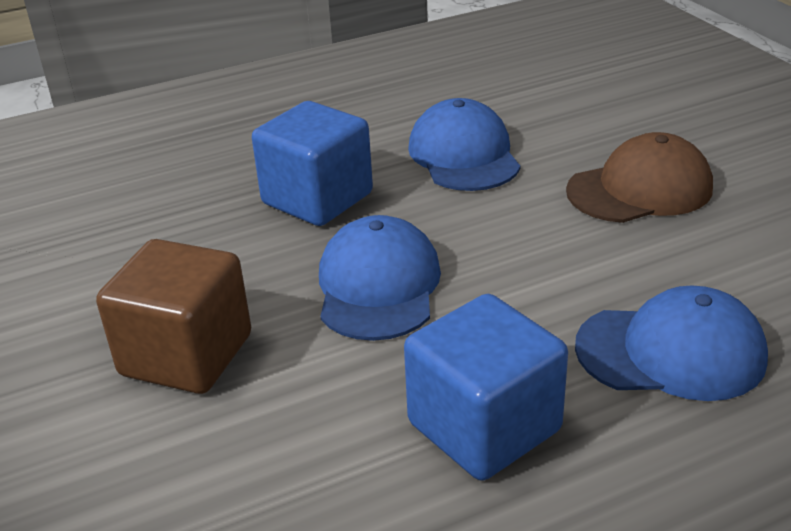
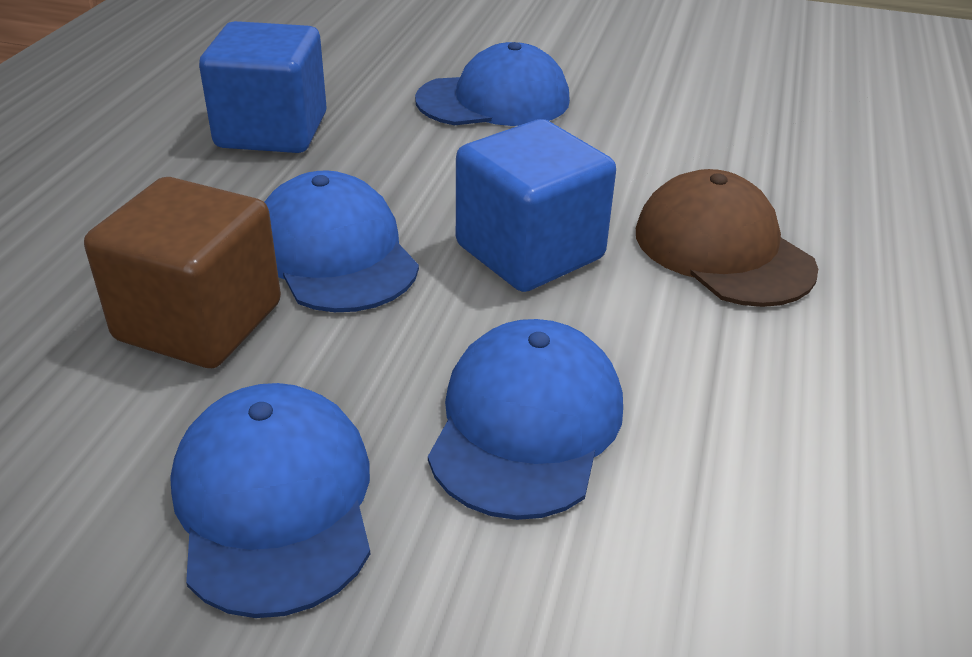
blue cap: 3 -> 4

